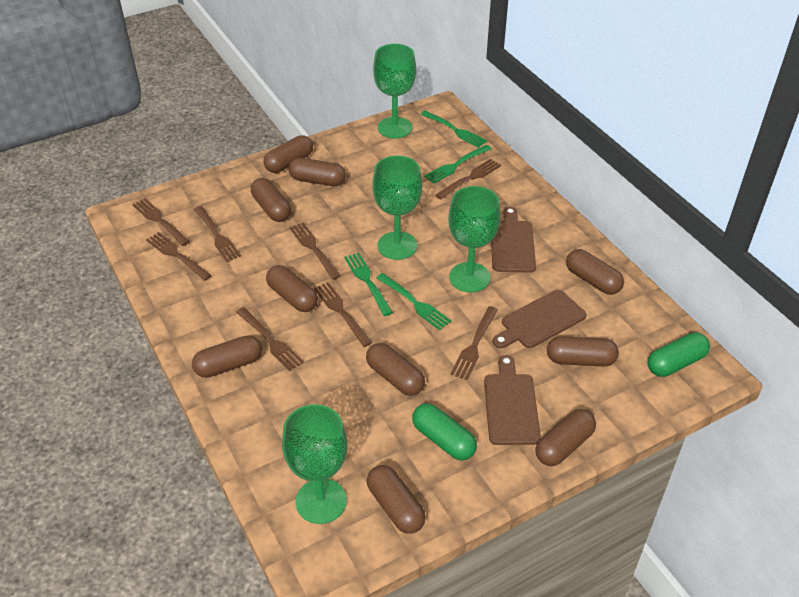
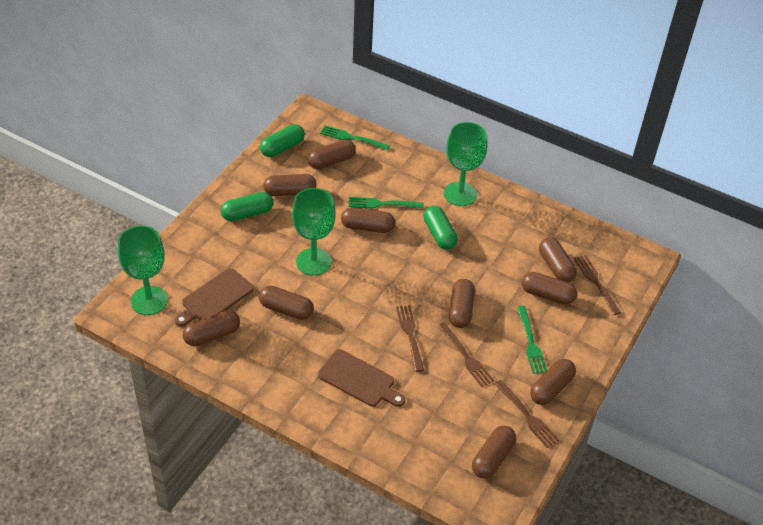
brown cutting board: 3 -> 2
brown fork: 8 -> 4
green capsule: 2 -> 3
green fork: 4 -> 3
green goblet: 4 -> 3

